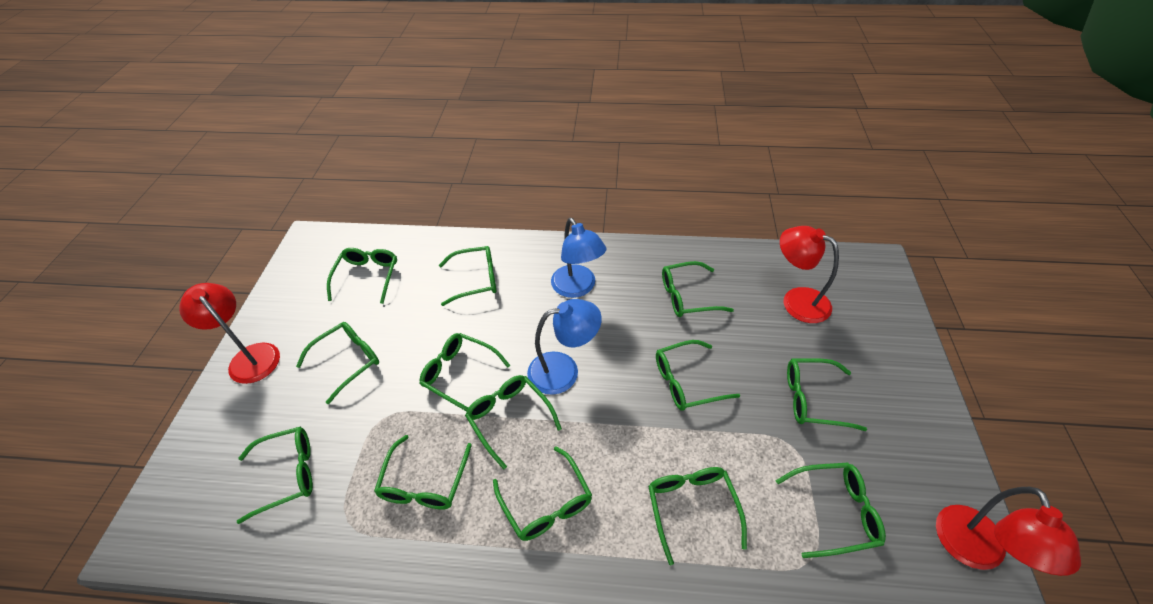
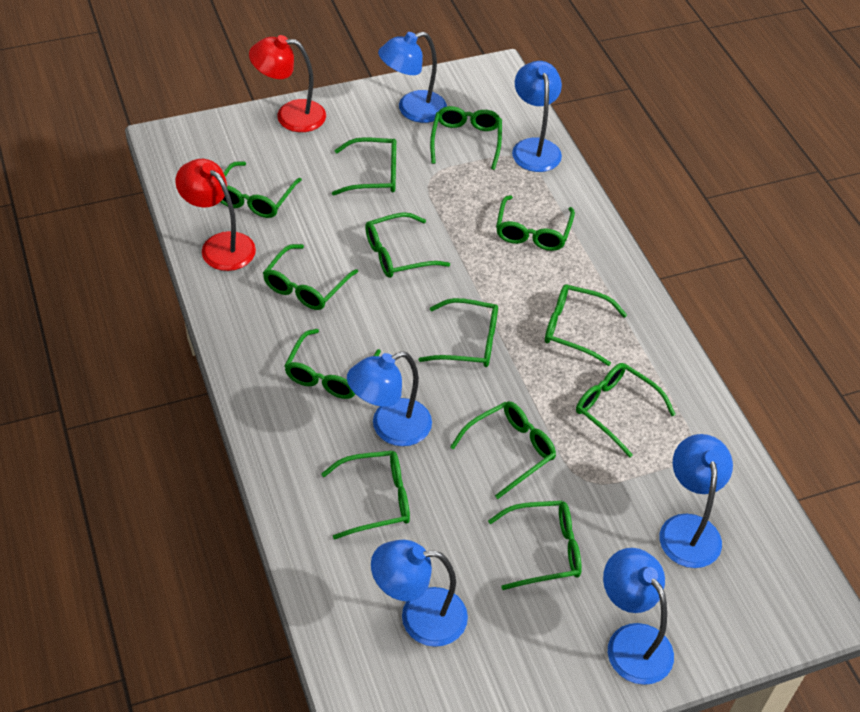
blue lamp: 2 -> 6
red lamp: 3 -> 2

